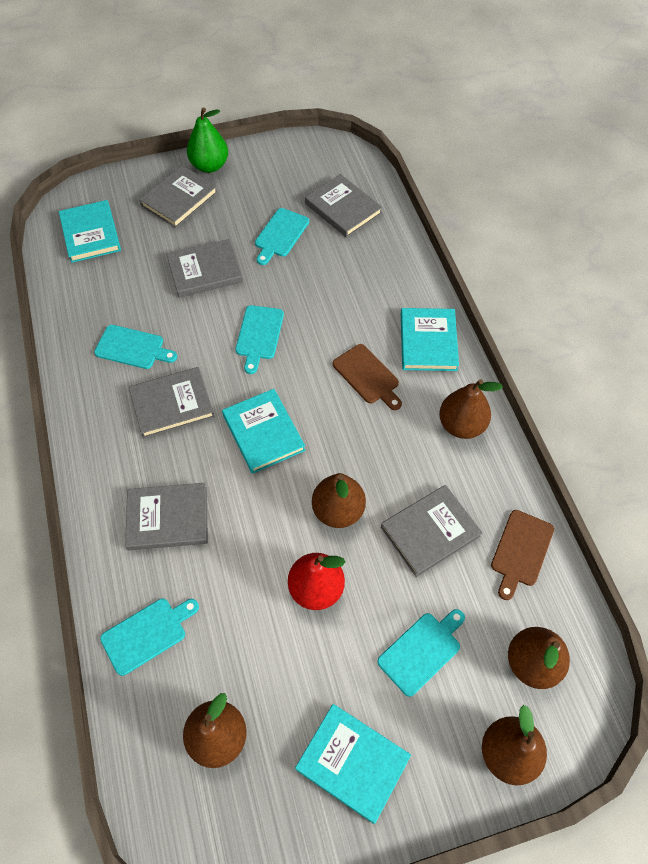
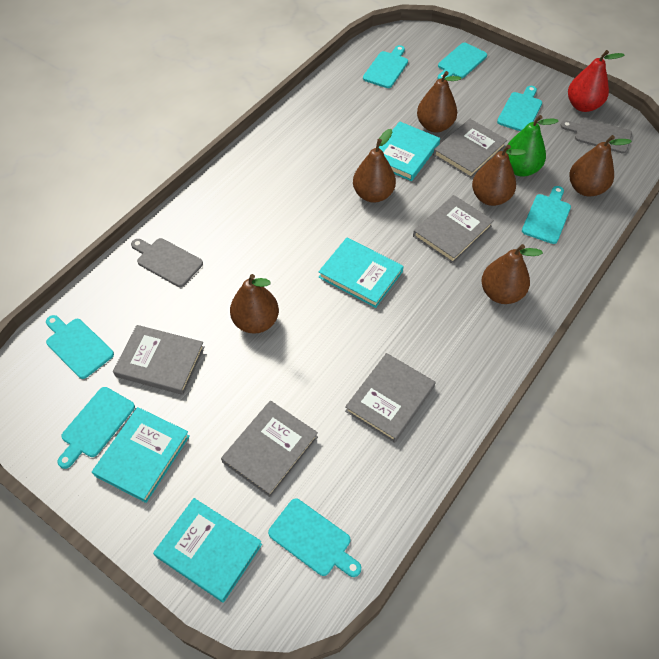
brown cutting board: 2 -> 0
brown pear: 5 -> 6
grey book: 6 -> 5
grey cutting board: 0 -> 2
turquoise cutting board: 5 -> 7

